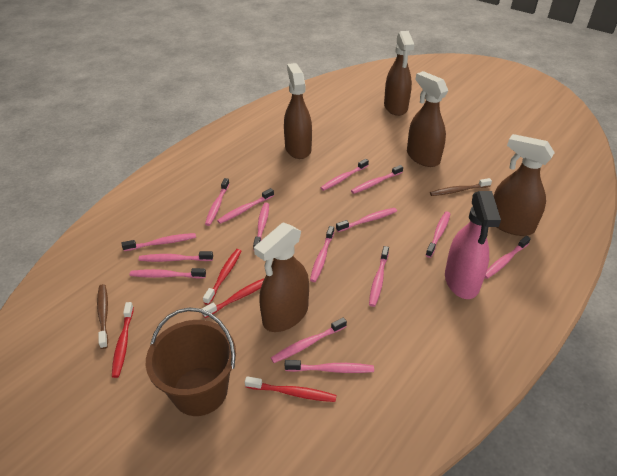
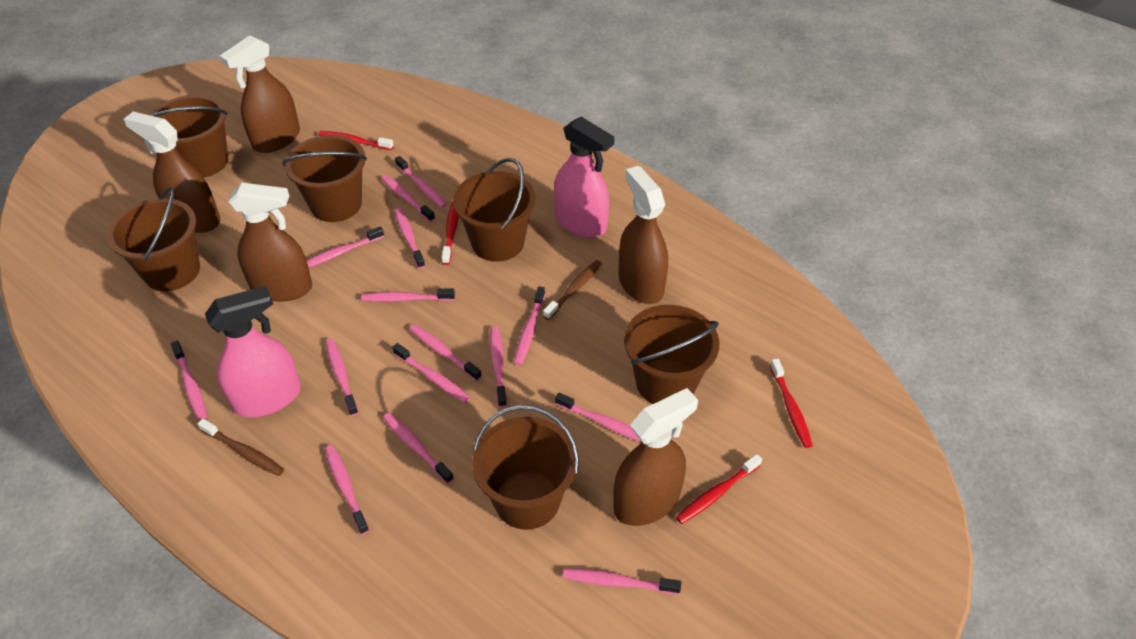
brown bucket: 1 -> 6
pink spray bottle: 1 -> 2

